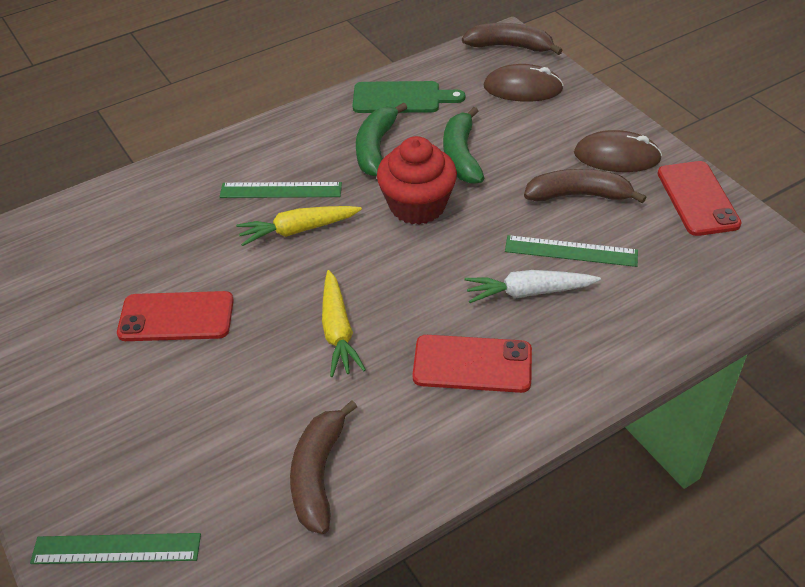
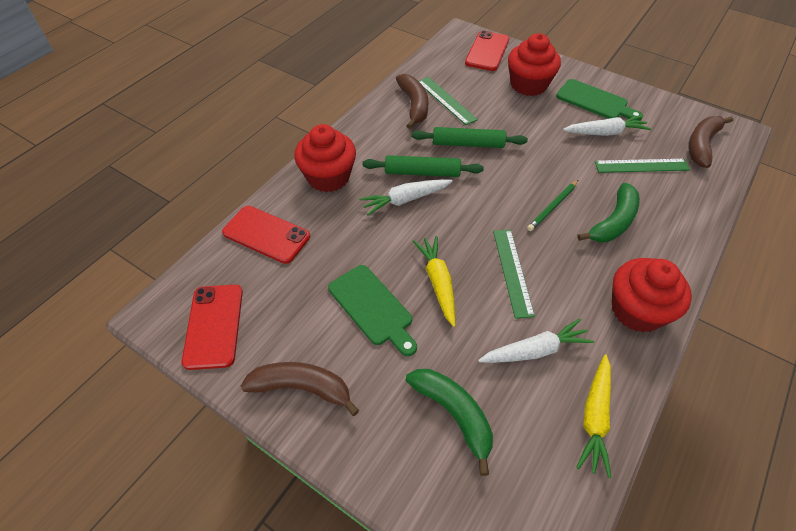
brown mouse: 2 -> 0
green cutting board: 1 -> 2
green pencil: 0 -> 1
green rolling pin: 0 -> 2
red cupcake: 1 -> 3
white carrot: 1 -> 3

